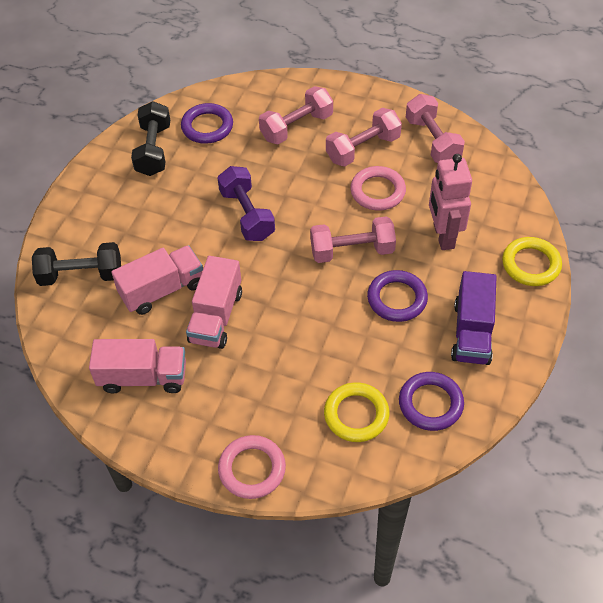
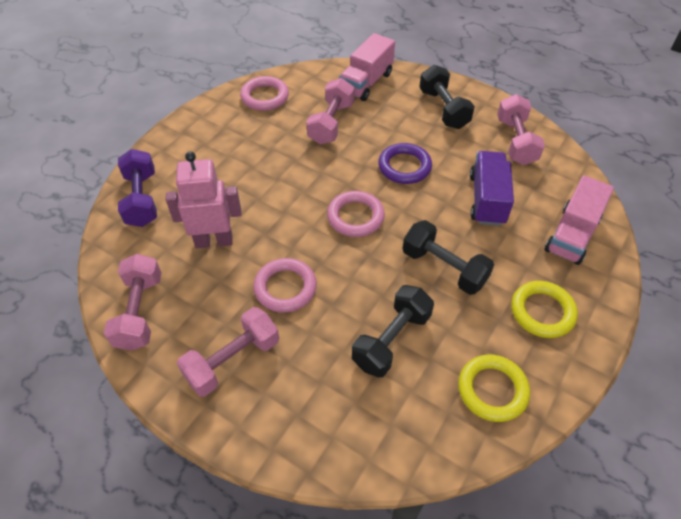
black dumbbell: 2 -> 3
pink ring: 2 -> 3
pink truck: 3 -> 2
purple ring: 3 -> 1

